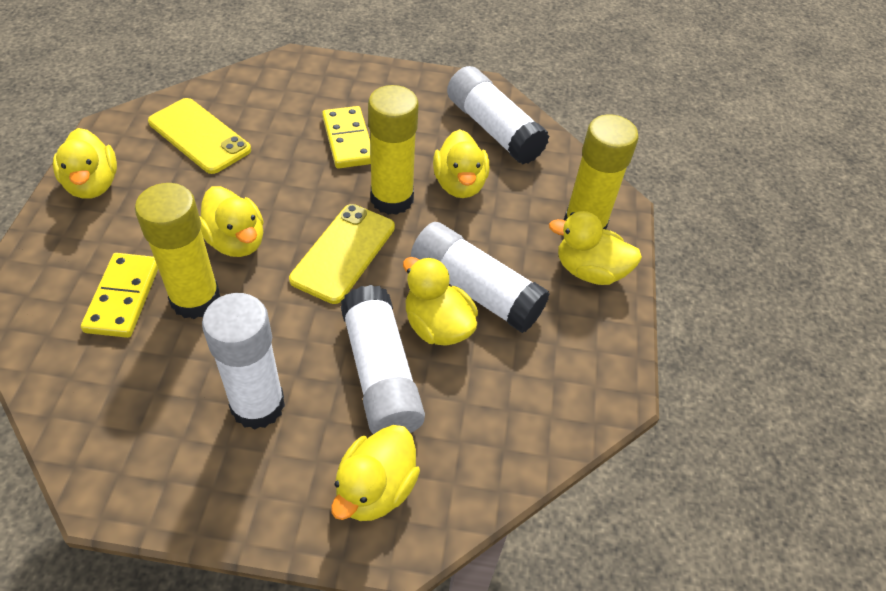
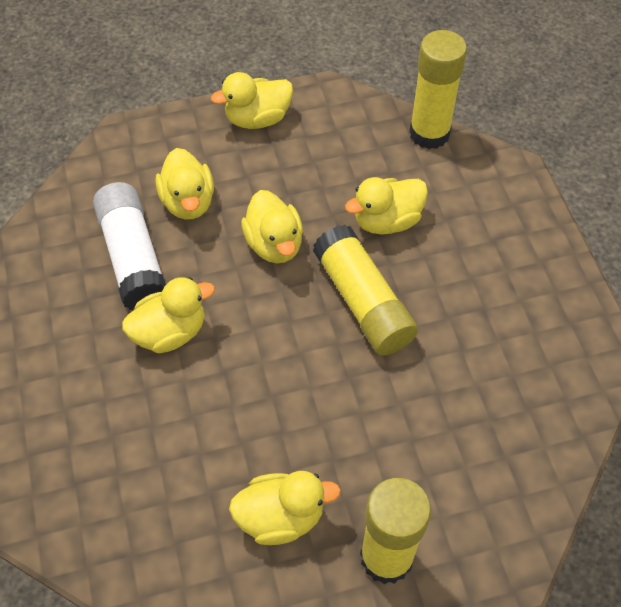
white glue stick: 4 -> 1
yellow domino: 2 -> 0
yellow phone: 2 -> 0

